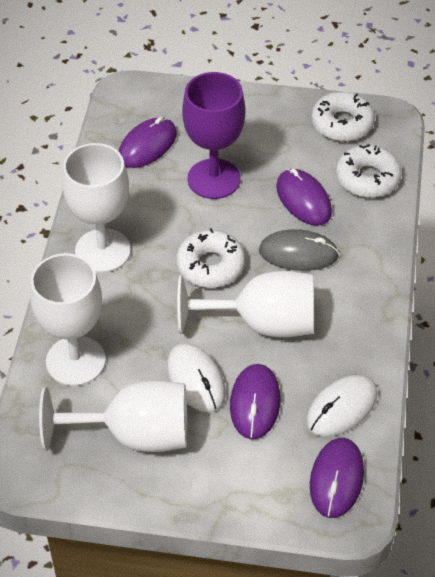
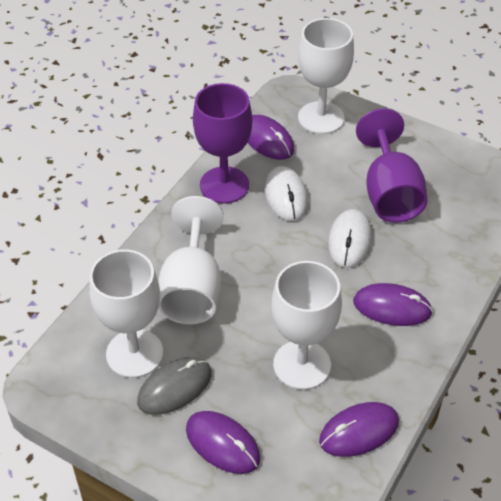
purple goblet: 1 -> 2
white donut: 3 -> 0

